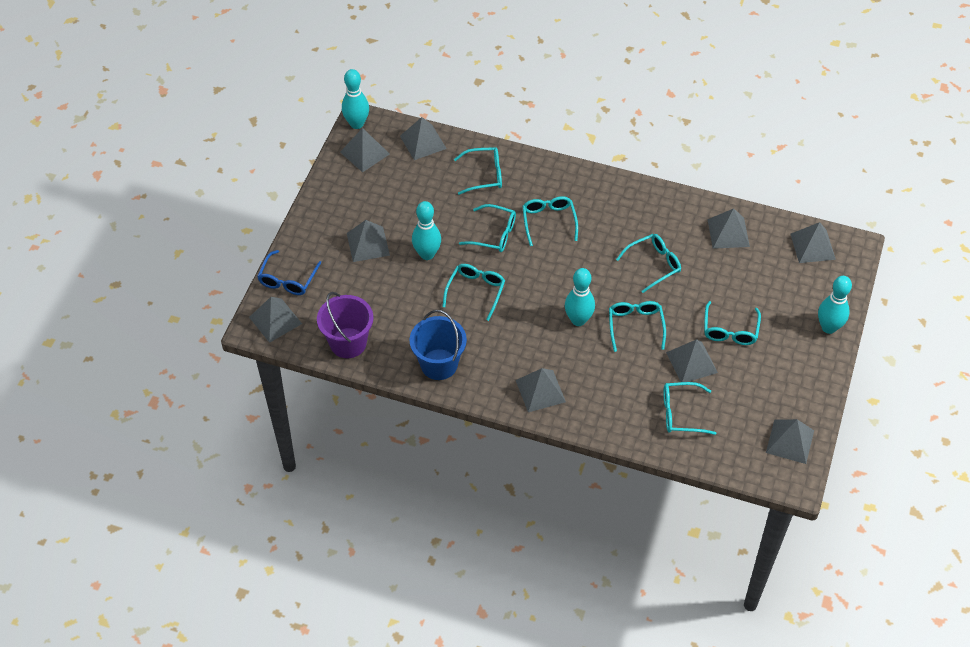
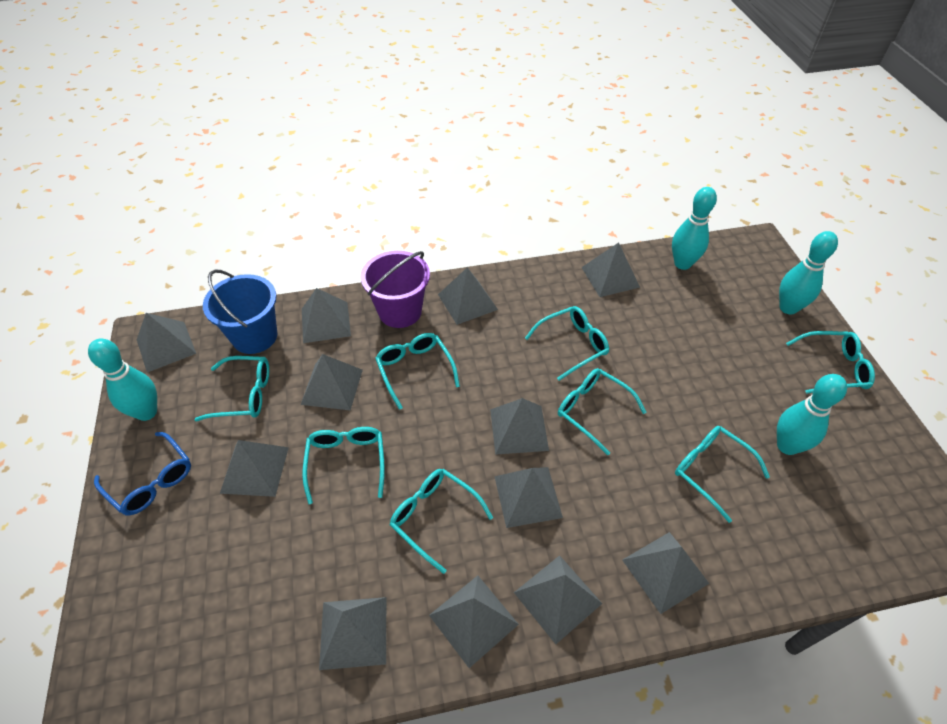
grey pyramid: 9 -> 12

